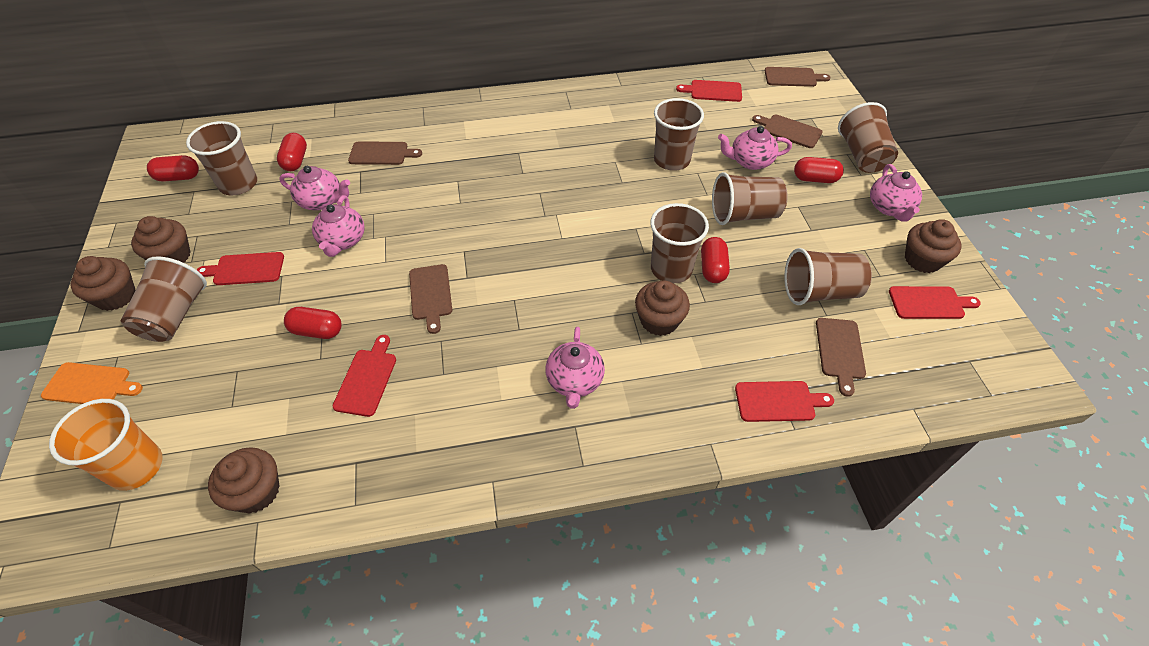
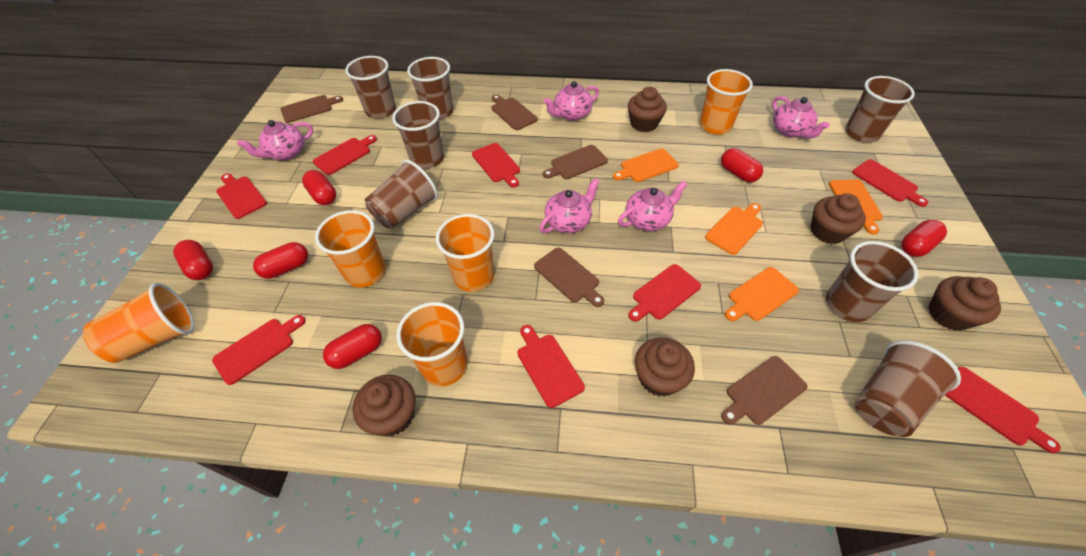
orange cup: 1 -> 5
orange cutting board: 1 -> 4
red capsule: 5 -> 6
red cutting board: 5 -> 8

